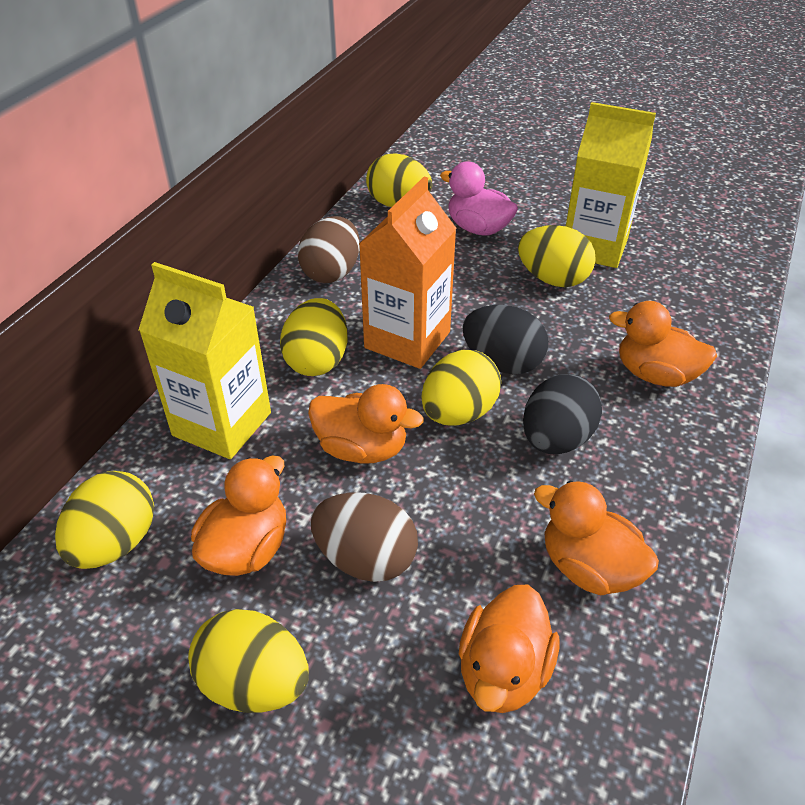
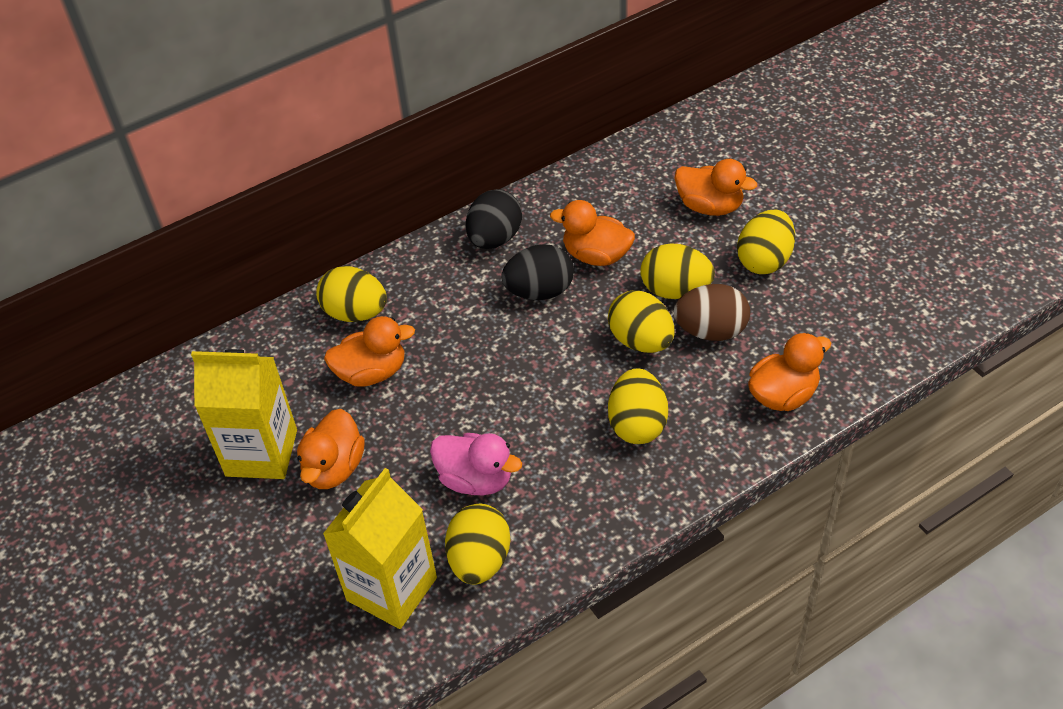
brown egg: 2 -> 1
orange carton: 1 -> 0

